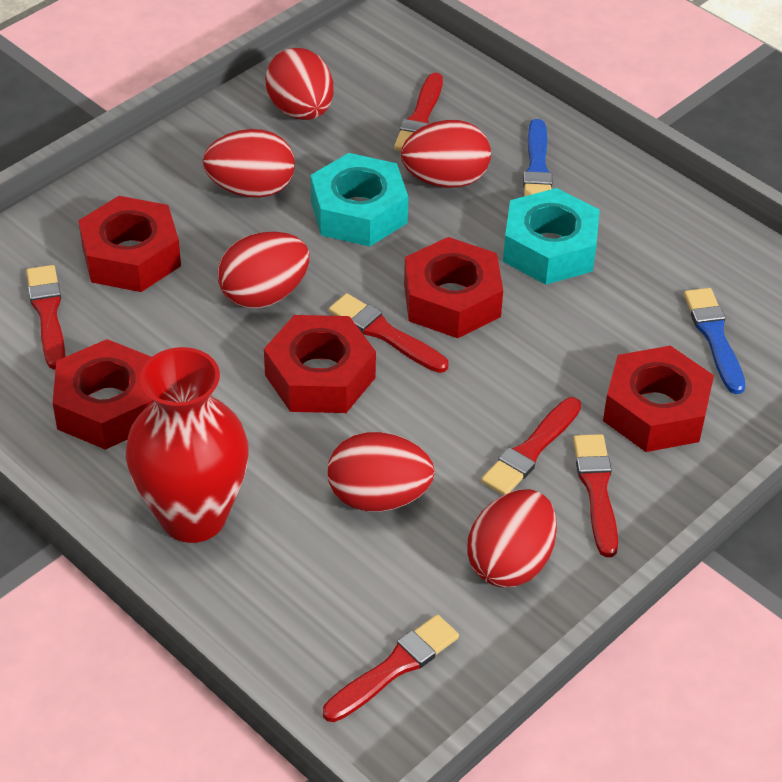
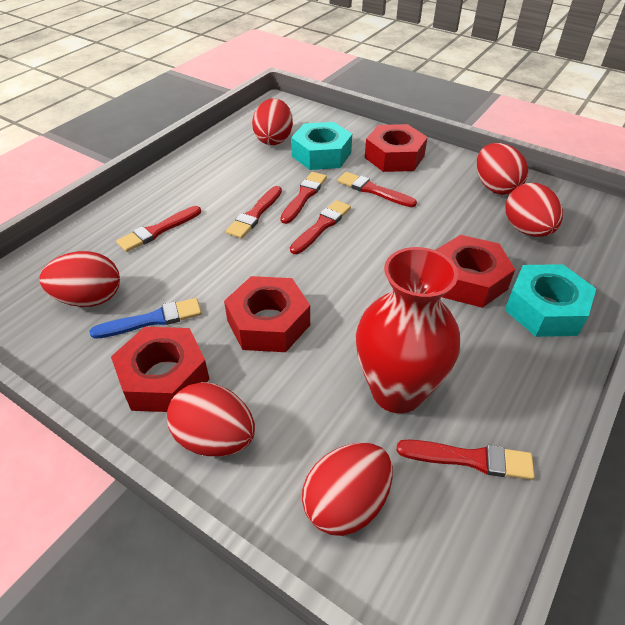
blue brush: 2 -> 1
red nut: 5 -> 4

